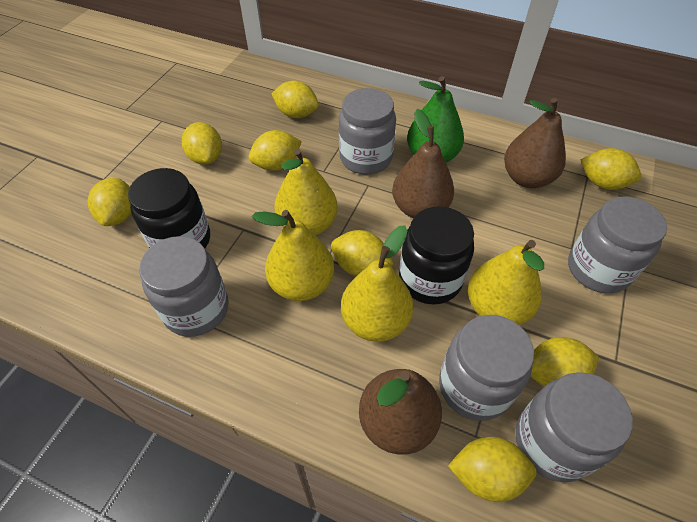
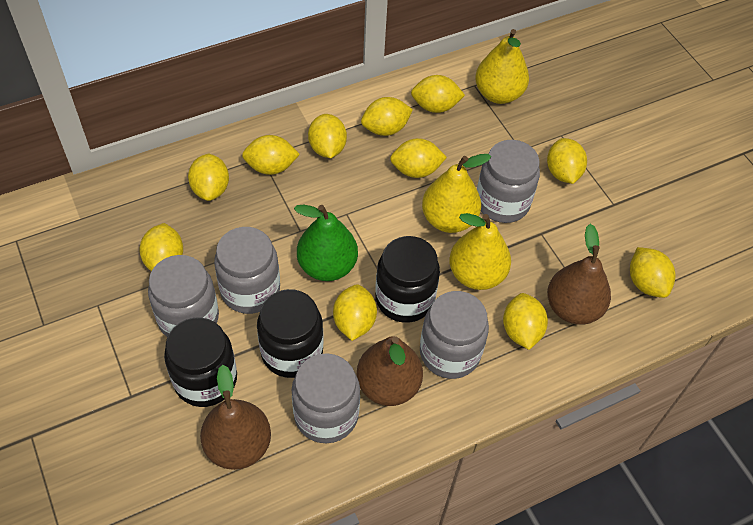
black jar: 2 -> 3
yellow lemon: 8 -> 11
yellow pear: 4 -> 3

